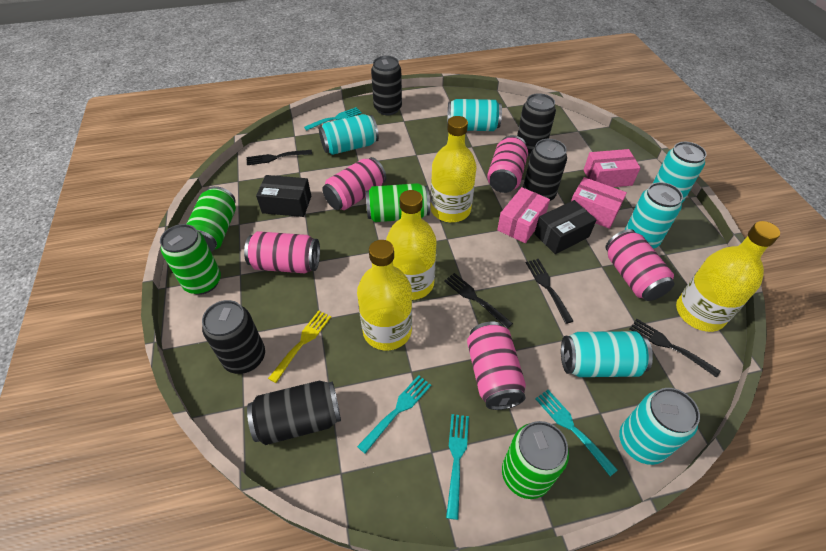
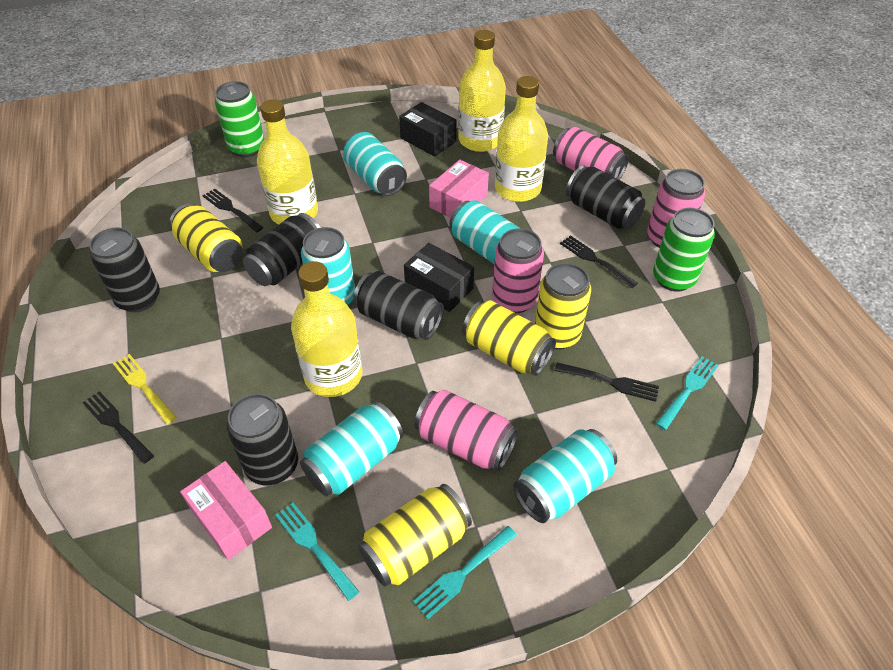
green can: 4 -> 2
pink box: 3 -> 2
pink can: 5 -> 4
turquoise can: 6 -> 5
turquoise fork: 4 -> 3
yellow can: 0 -> 4

